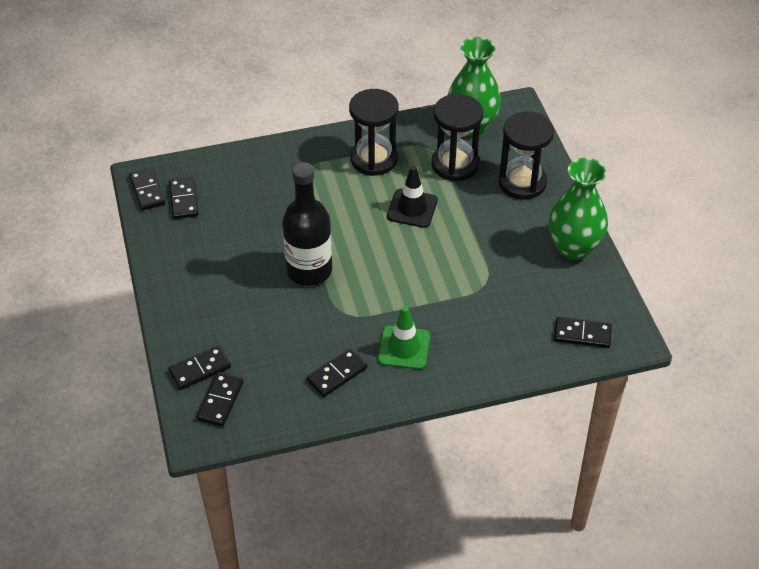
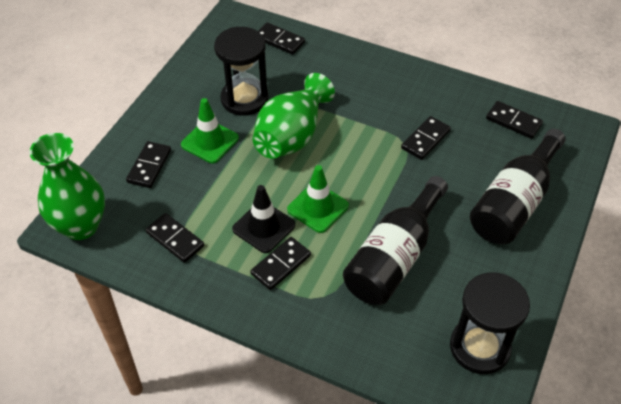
black bottle: 1 -> 2
black hourglass: 3 -> 2
green traffic cone: 1 -> 2

